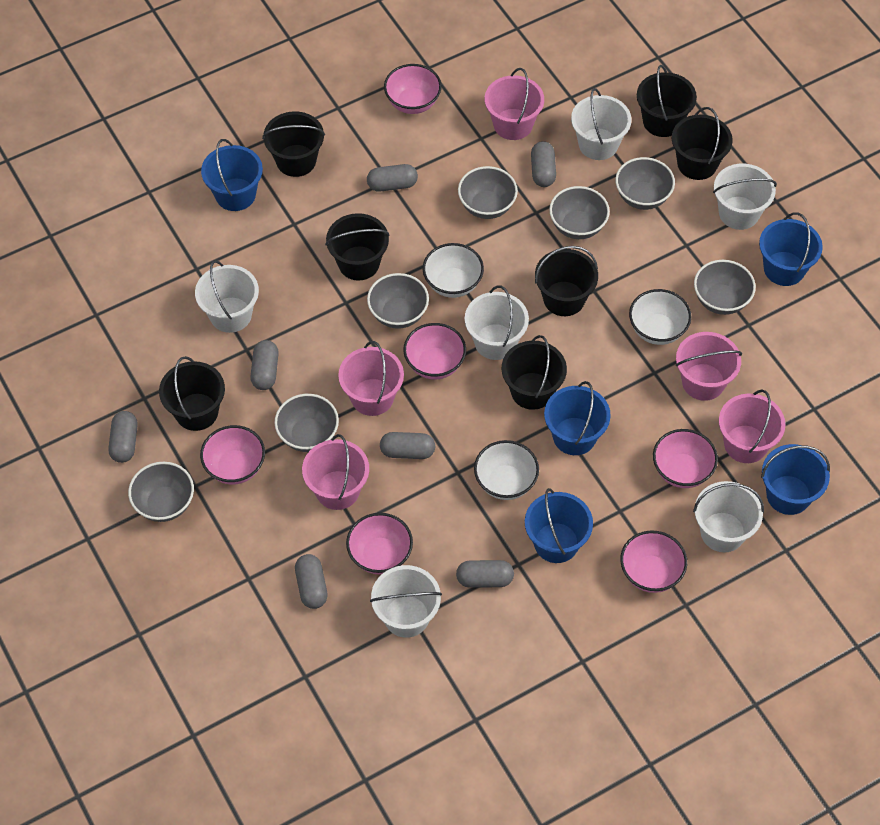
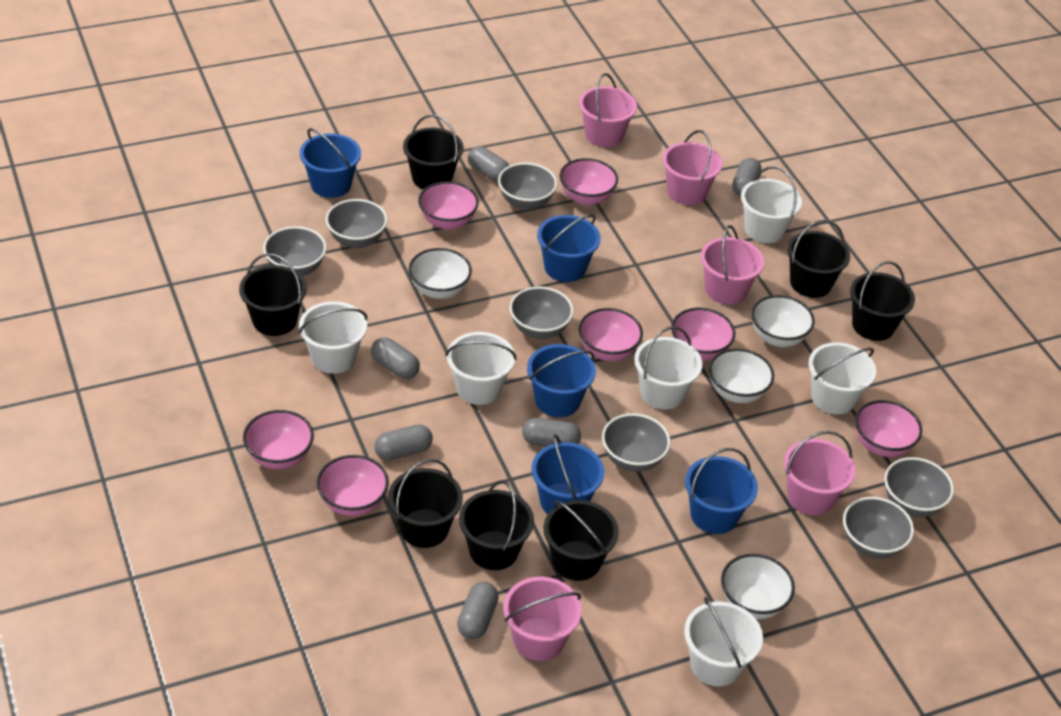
grey capsule: 7 -> 6
pink bowl: 6 -> 7
white bowl: 3 -> 4

